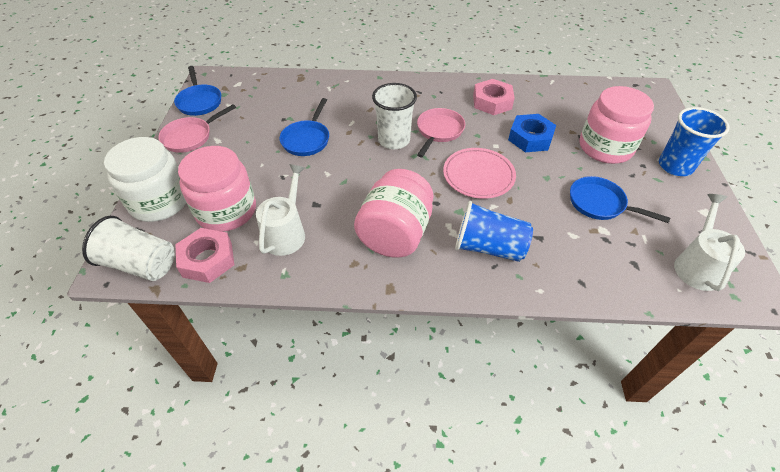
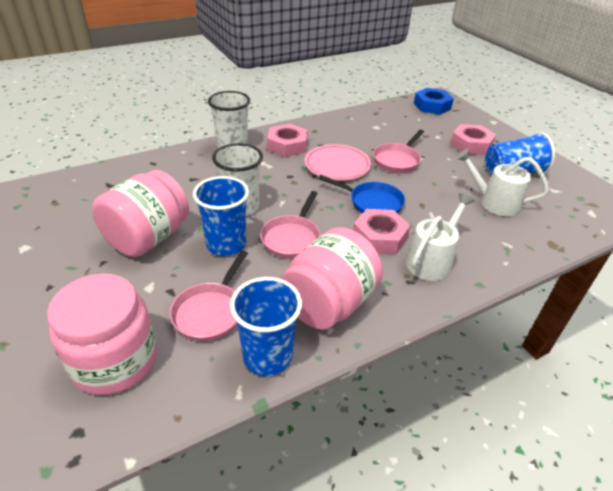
blue cup: 2 -> 3
blue pan: 3 -> 1
pink nut: 2 -> 3
pink pan: 2 -> 3
white jar: 1 -> 0

